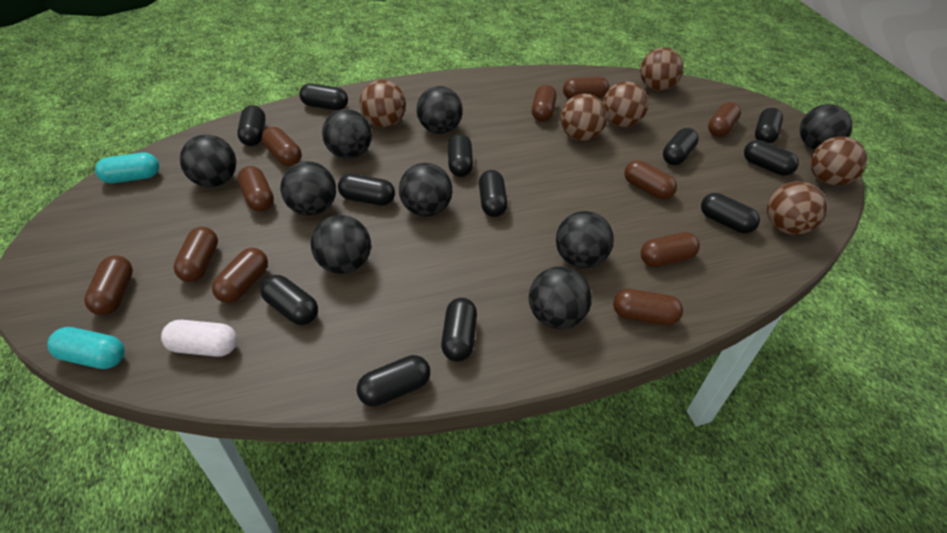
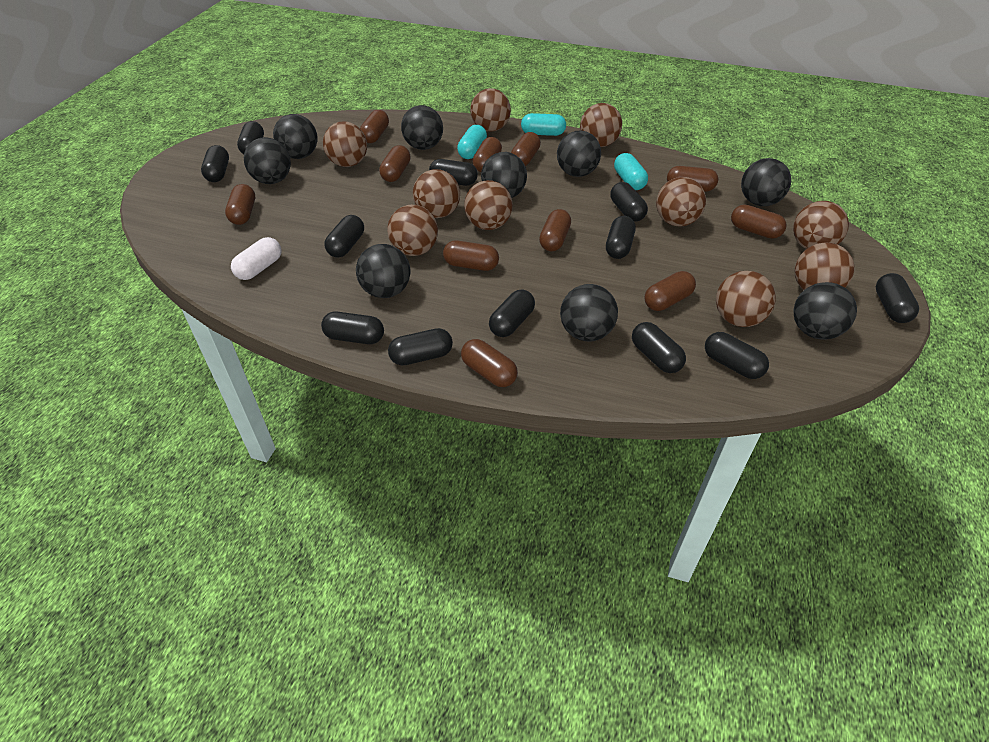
brown ball: 6 -> 10
turquoise capsule: 2 -> 3

